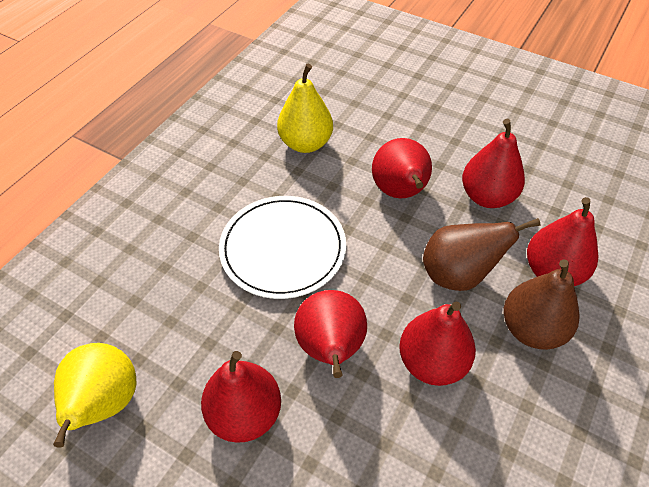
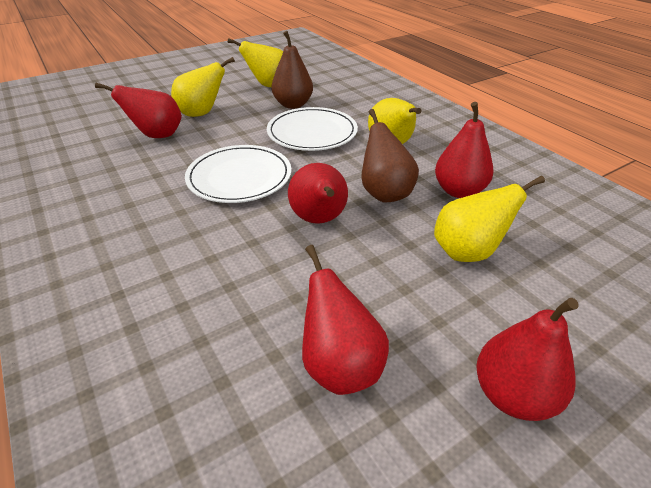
red pear: 6 -> 5
white plate: 1 -> 2
yellow pear: 2 -> 4

